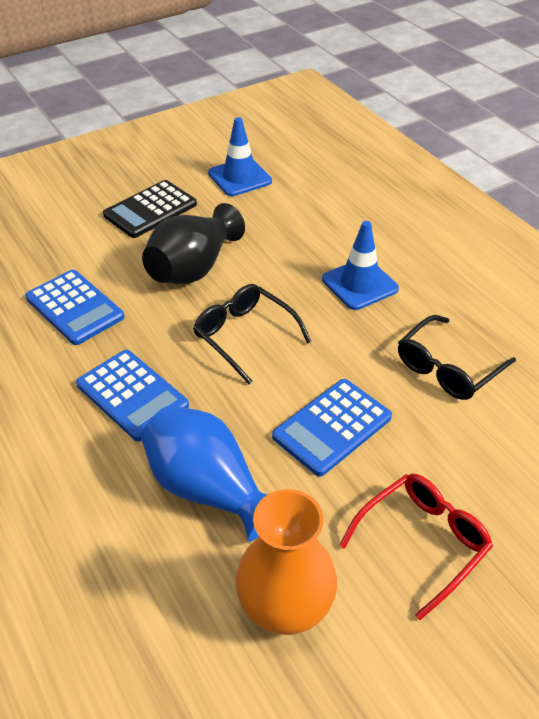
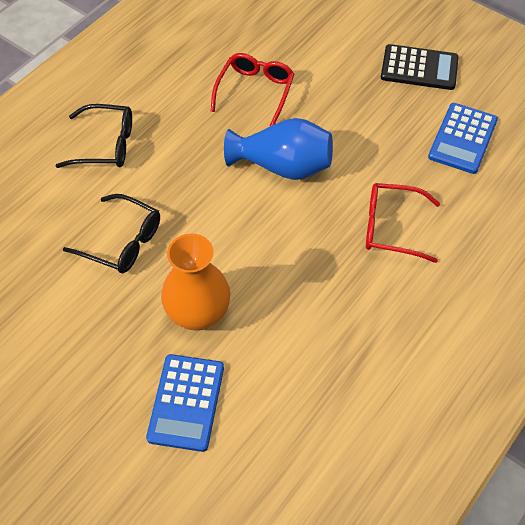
black vase: 1 -> 0
blue calculator: 3 -> 2
blue traffic cone: 2 -> 0
red glasses: 1 -> 2

